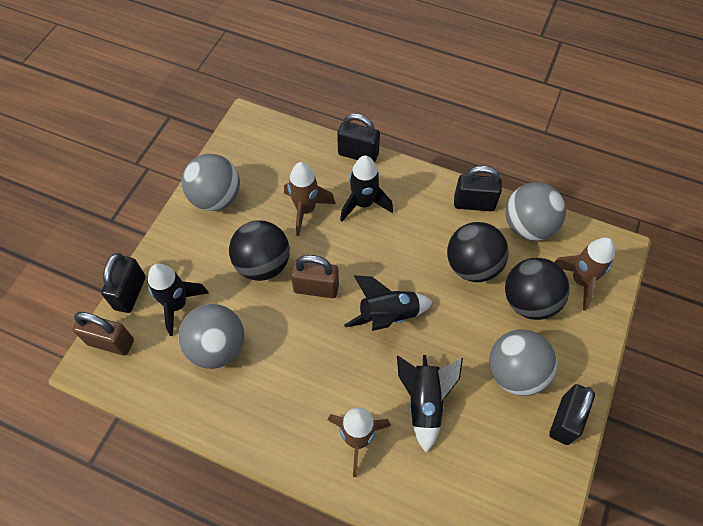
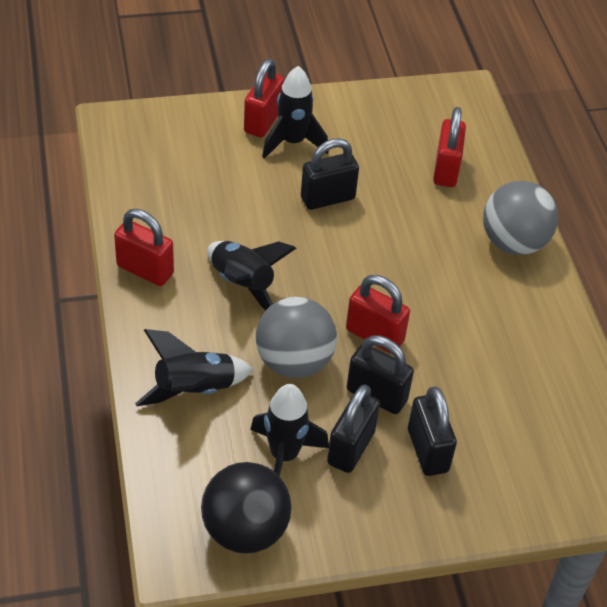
black ball: 3 -> 1
brown padlock: 2 -> 0
brown rocket: 3 -> 0
grey ball: 4 -> 2
red padlock: 0 -> 4

